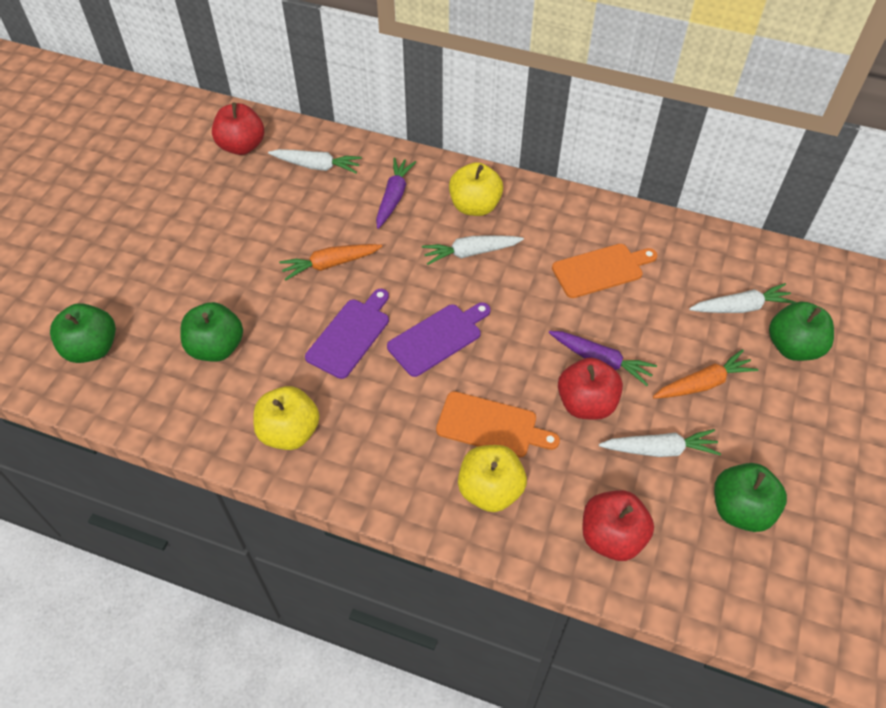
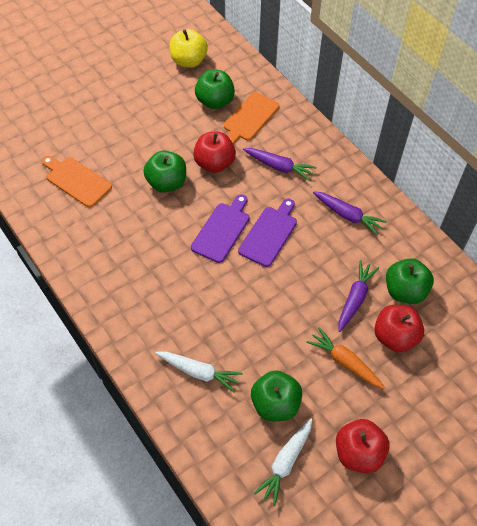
orange carrot: 2 -> 1
purple carrot: 2 -> 3
white carrot: 4 -> 2
yellow apple: 3 -> 1

